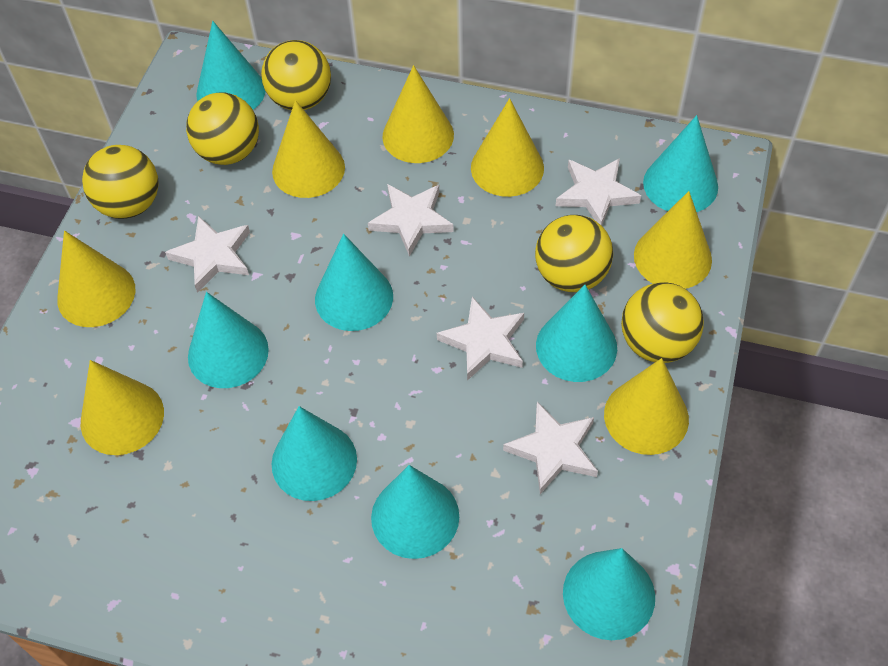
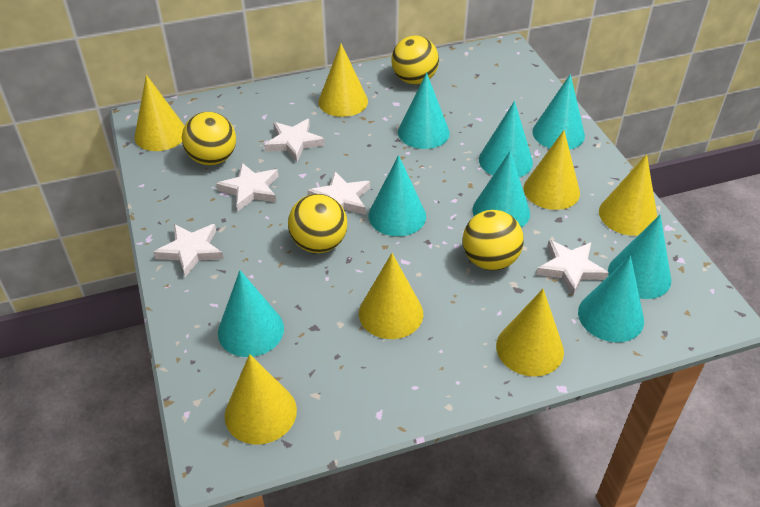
yellow ball: 5 -> 4

